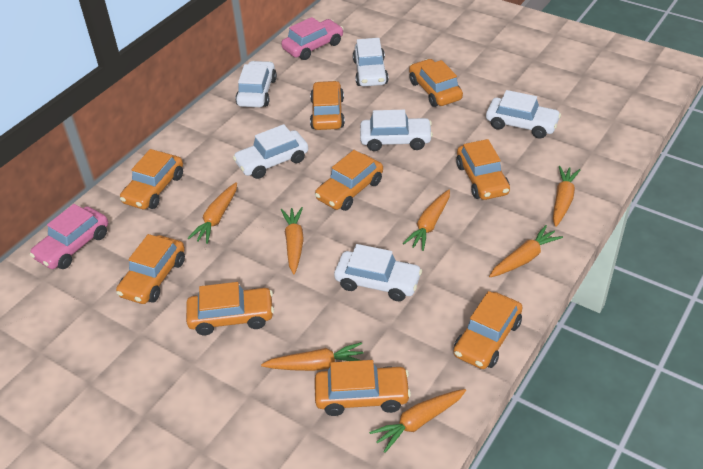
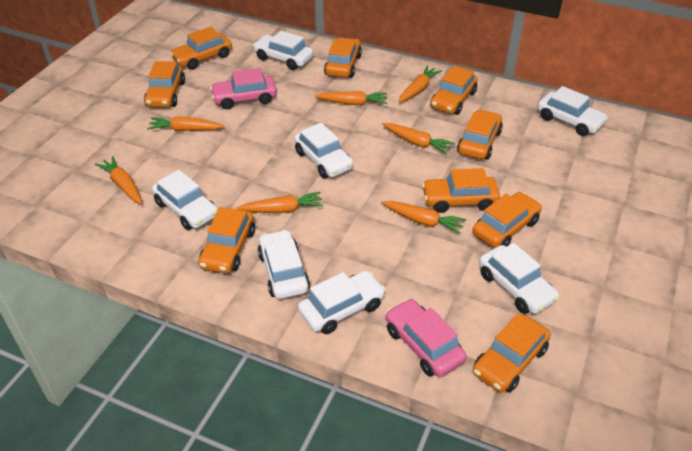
white car: 6 -> 7

